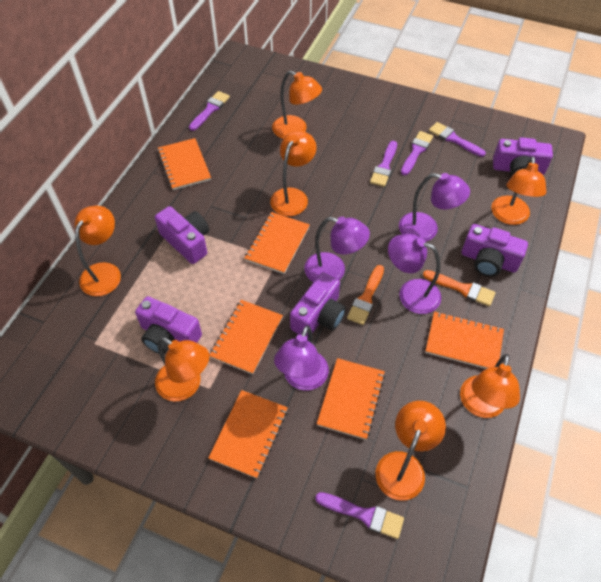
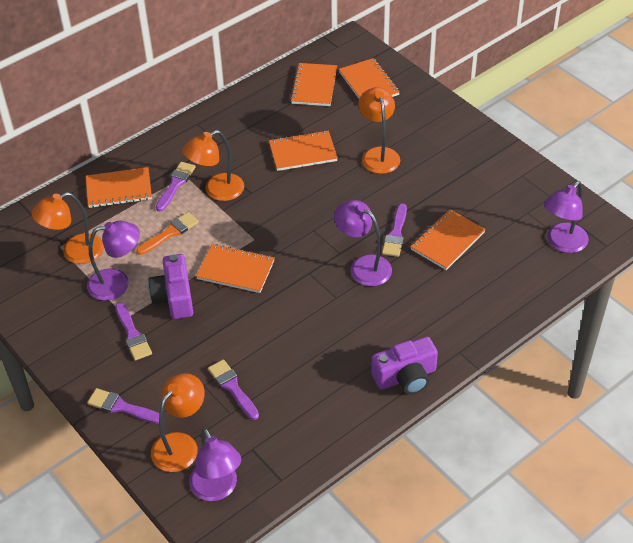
orange brush: 2 -> 1
orange lamp: 7 -> 4
purple camera: 5 -> 2

